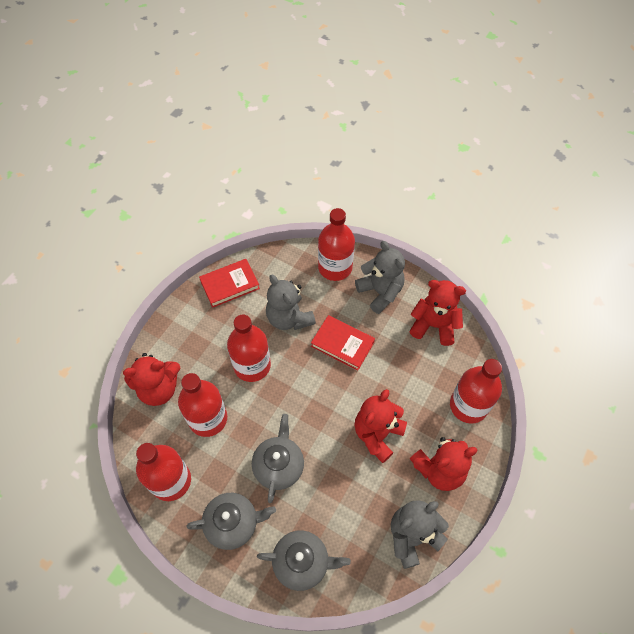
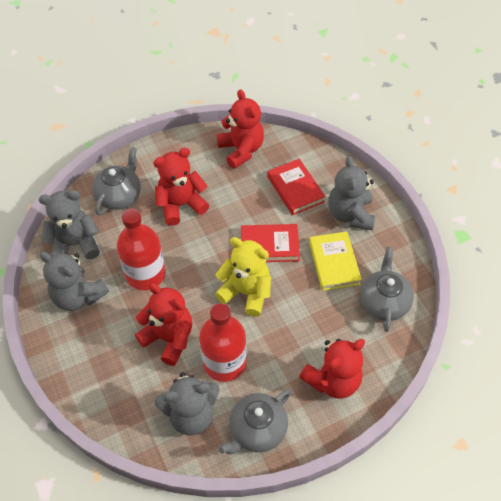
grey teddy bear: 3 -> 4
red bottle: 5 -> 2
yellow book: 0 -> 1
yellow teddy bear: 0 -> 1

